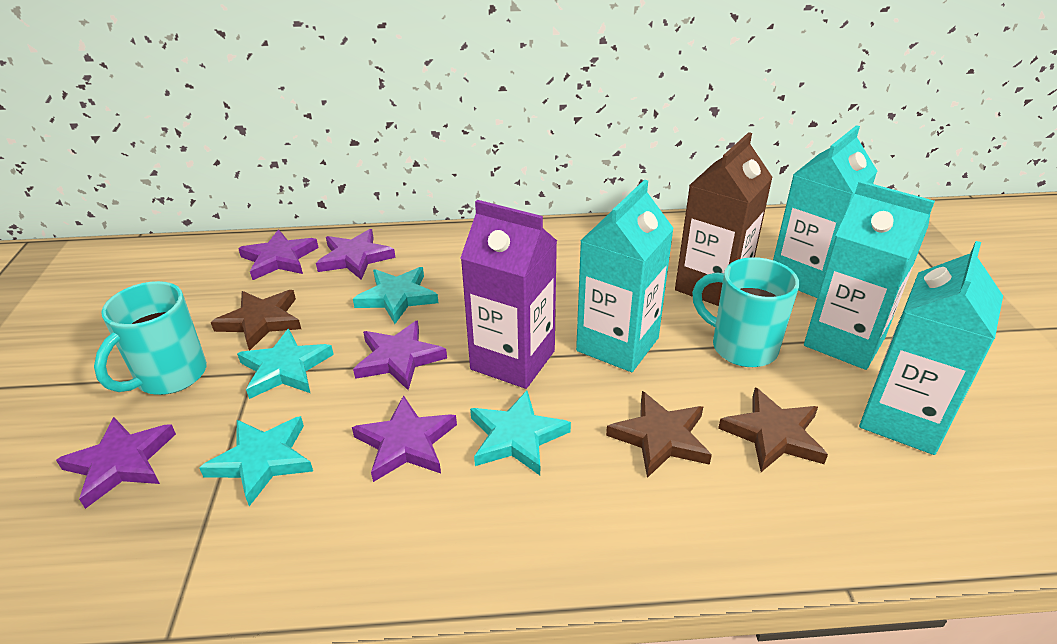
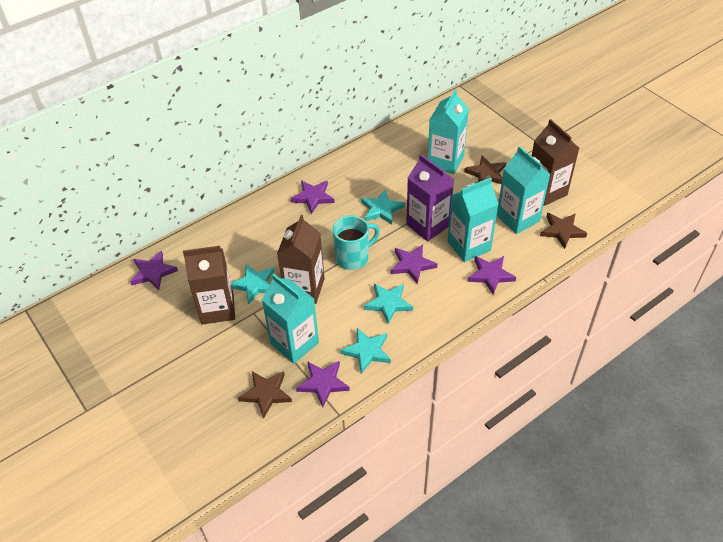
brown carton: 1 -> 3
turquoise mug: 2 -> 1

